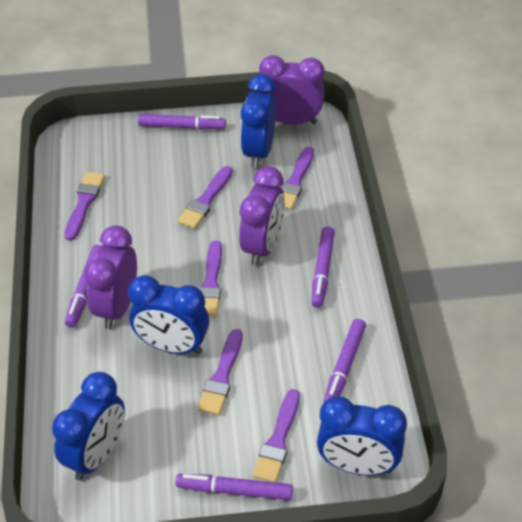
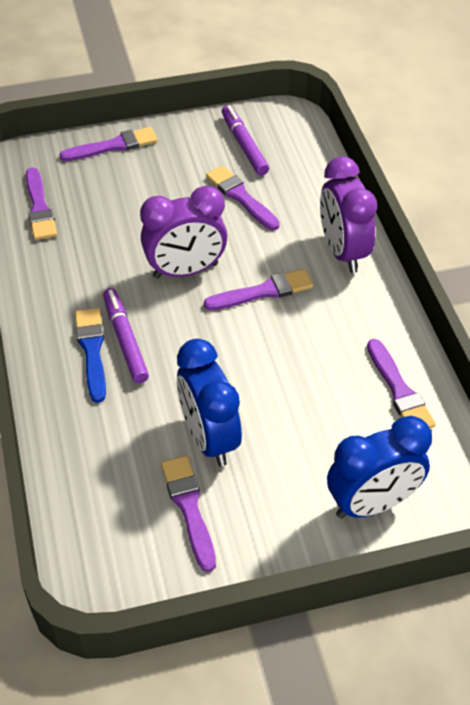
blue brush: 0 -> 1
blue clock: 4 -> 2
purple clock: 3 -> 2
purple marker: 5 -> 2

